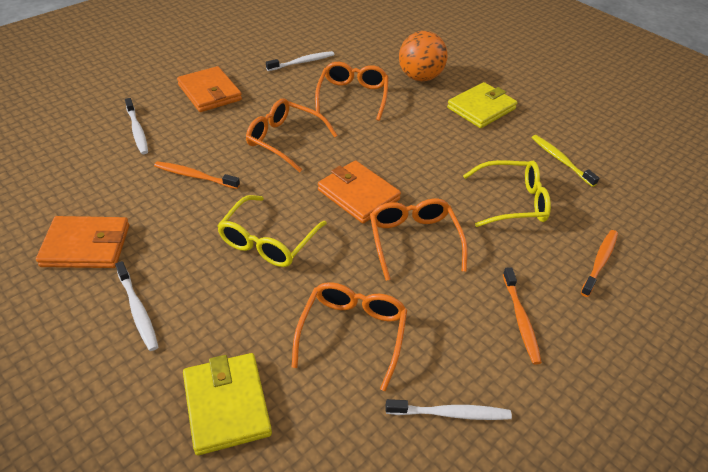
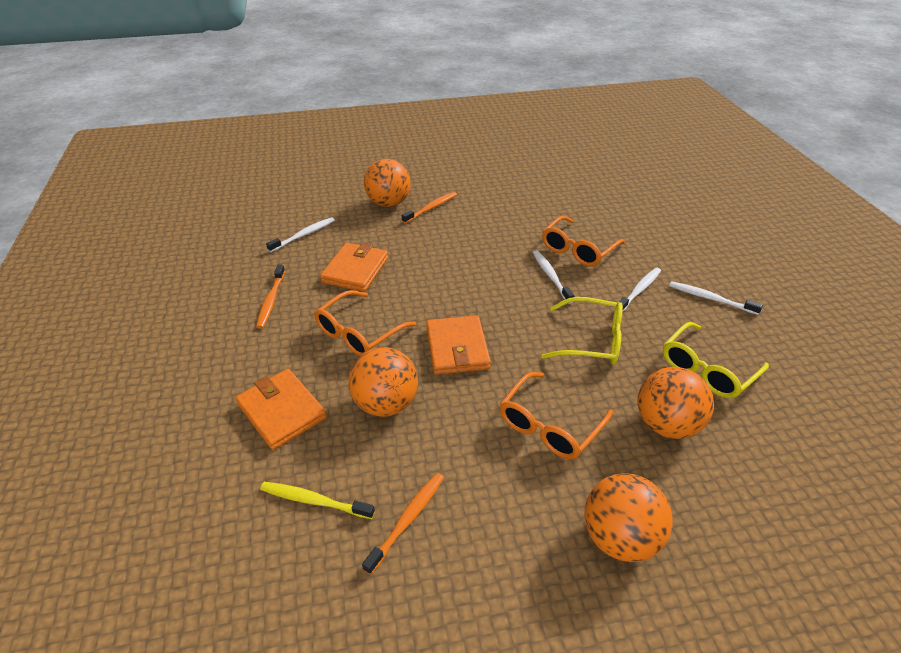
orange ball: 1 -> 4
orange glasses: 4 -> 3
yellow wallet: 2 -> 0

